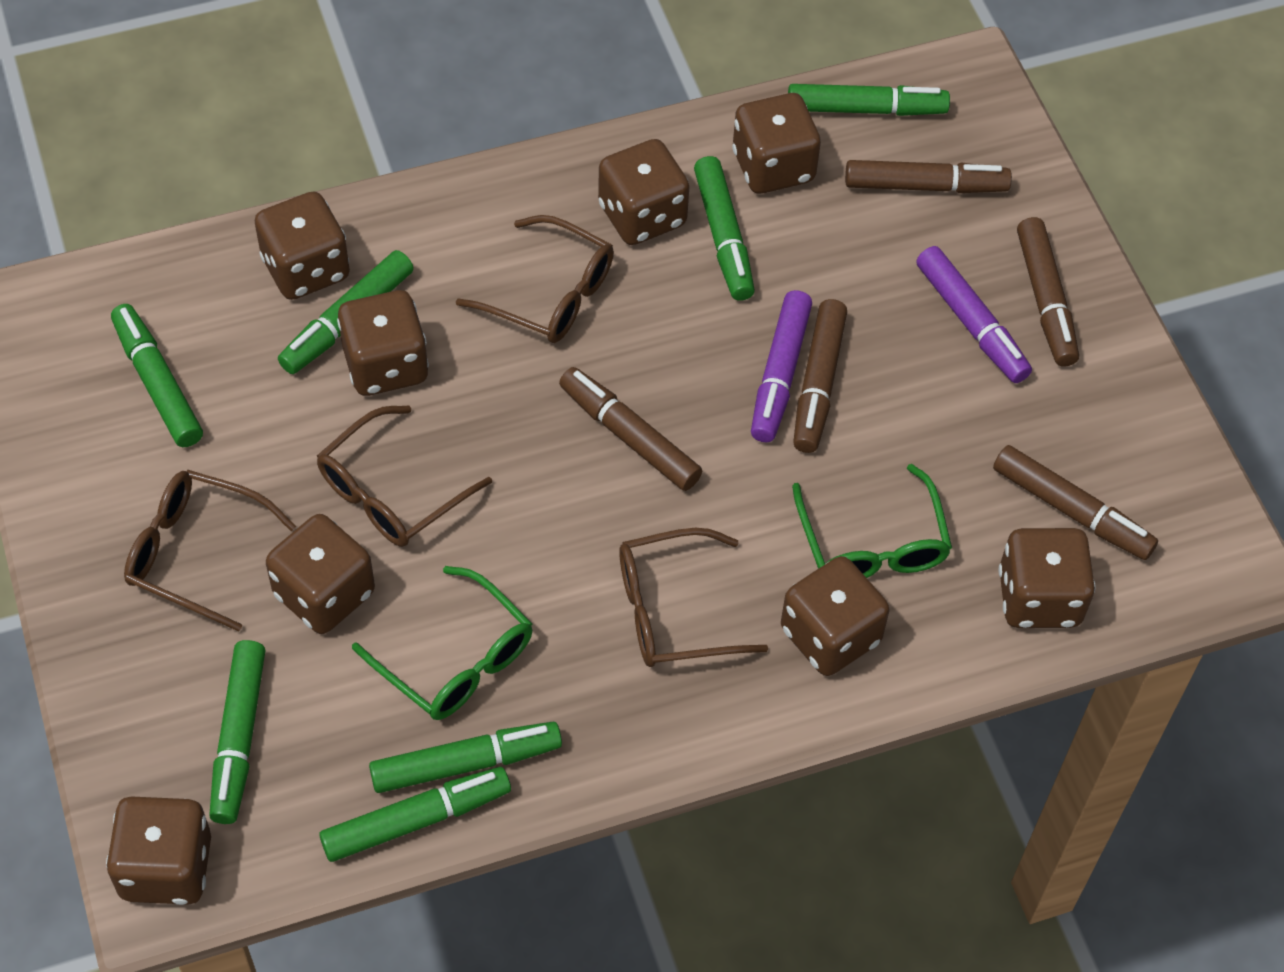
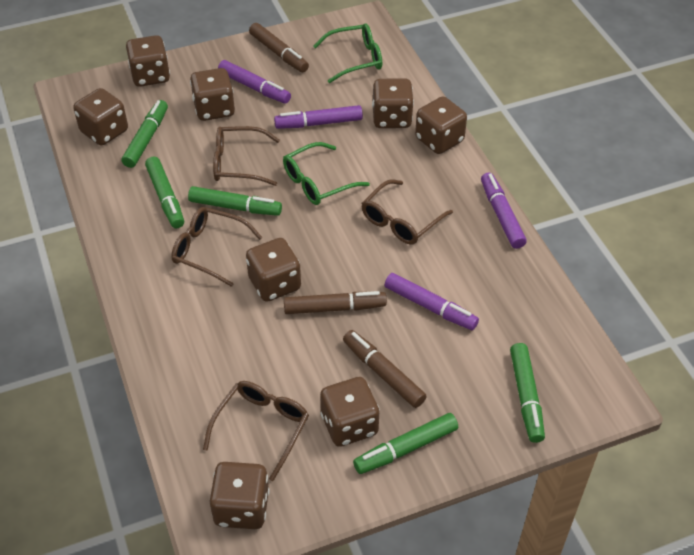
brown marker: 5 -> 3
green marker: 7 -> 5
purple marker: 2 -> 4

